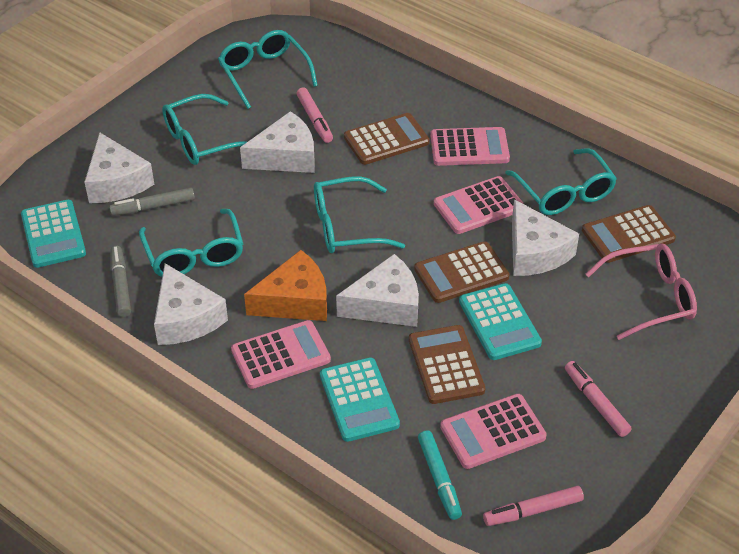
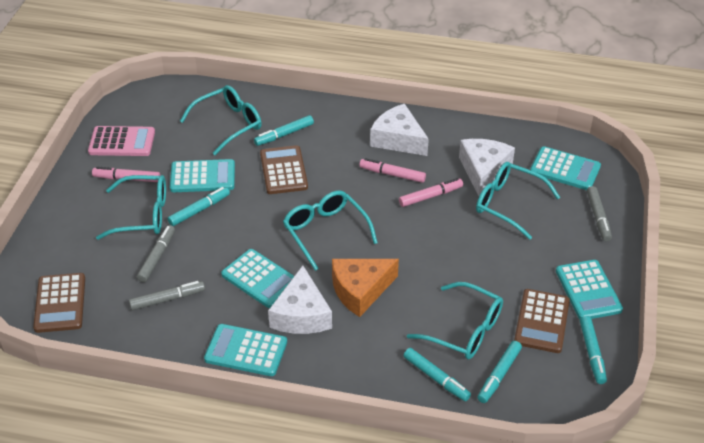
brown calculator: 4 -> 3
grey marker: 2 -> 3
pink calculator: 4 -> 1
pink glasses: 1 -> 0
turquoise calculator: 3 -> 5
turquoise marker: 1 -> 5
white cheese: 5 -> 3

